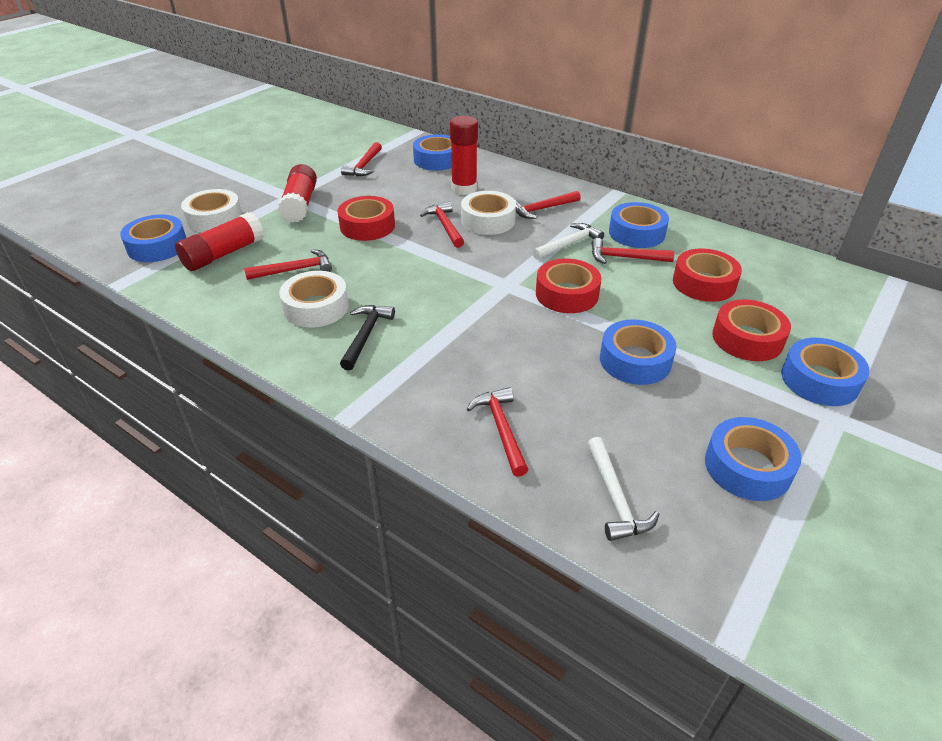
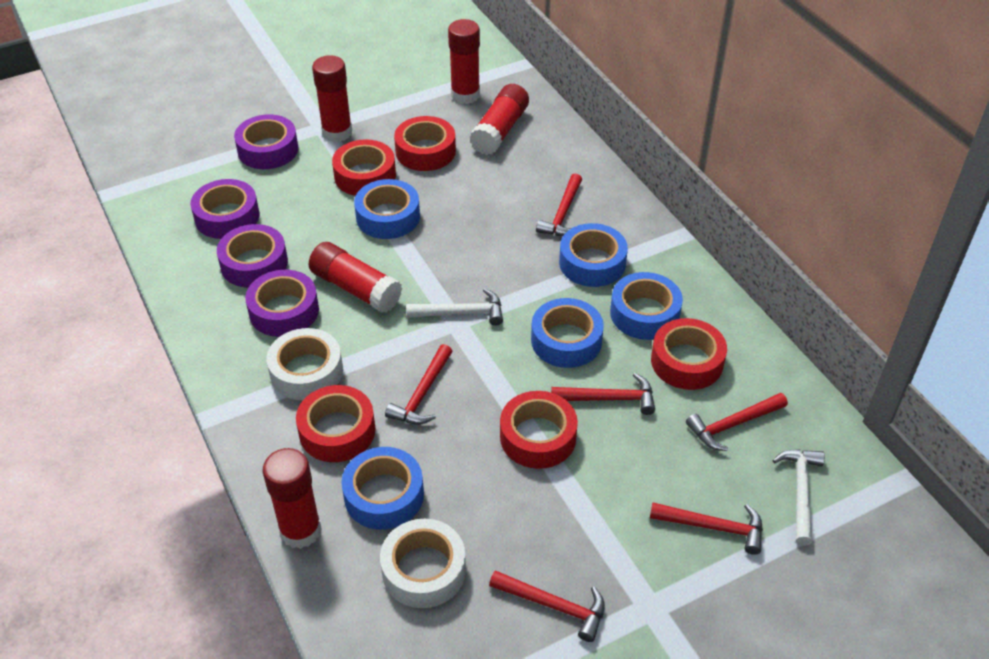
black hammer: 1 -> 0
blue tape: 6 -> 5
purple tape: 0 -> 4
red glue stick: 3 -> 5
red tape: 4 -> 5
white tape: 3 -> 2

